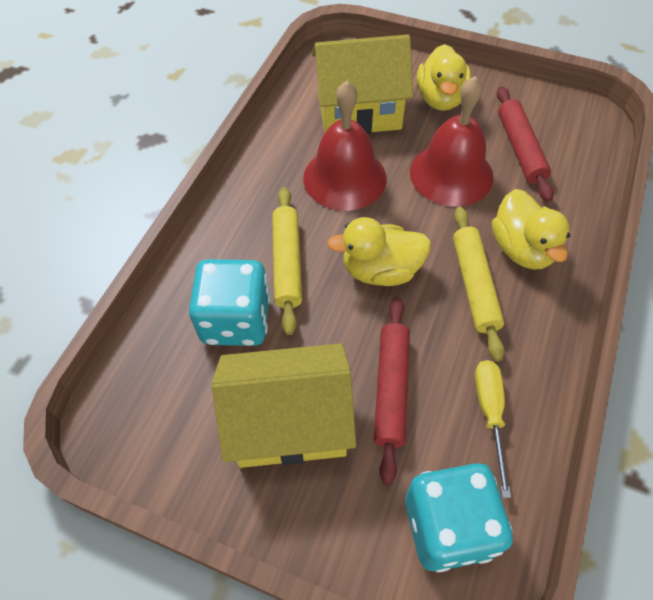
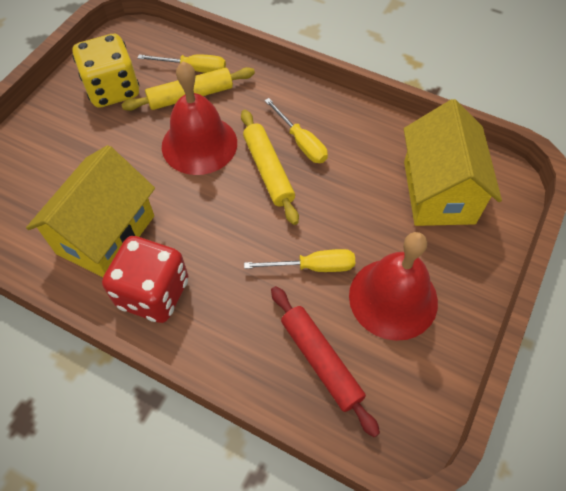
red dice: 0 -> 1
red rolling pin: 2 -> 1
turquoise dice: 2 -> 0
yellow dice: 0 -> 1
yellow duck: 3 -> 0
yellow screwdriver: 1 -> 3

